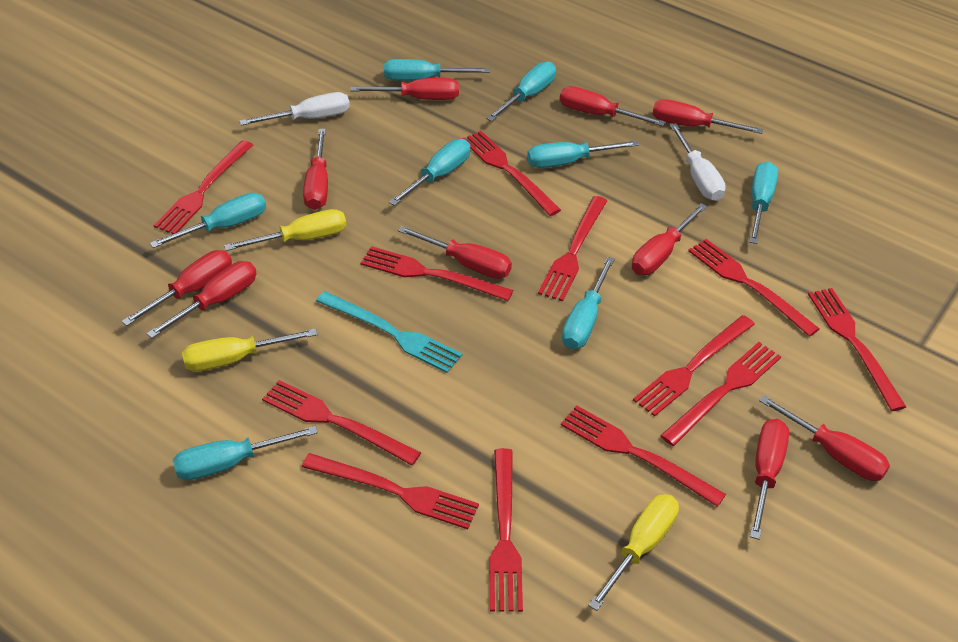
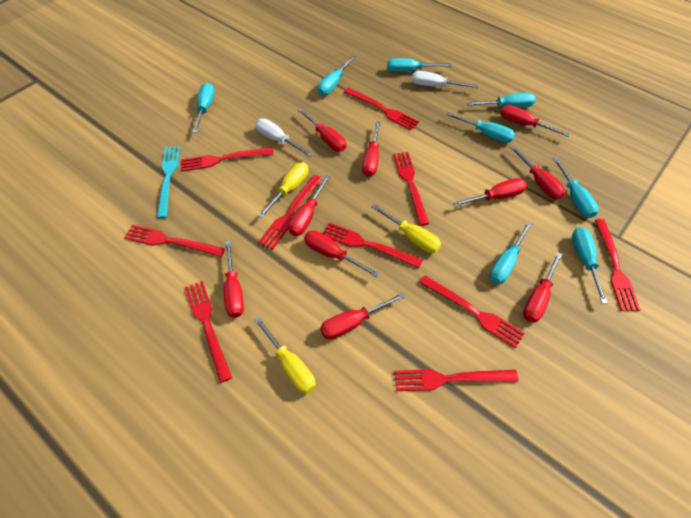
red fork: 12 -> 10

